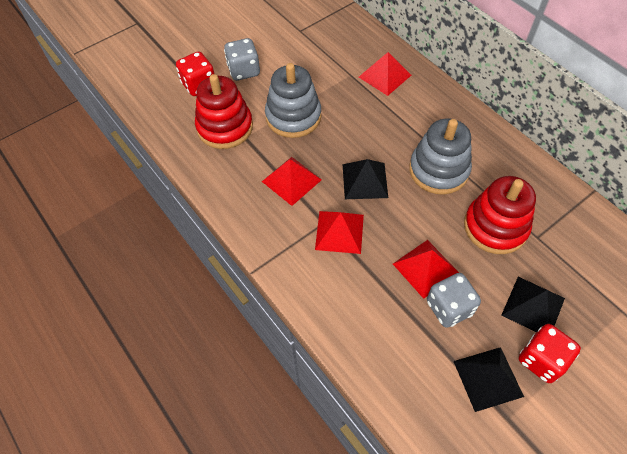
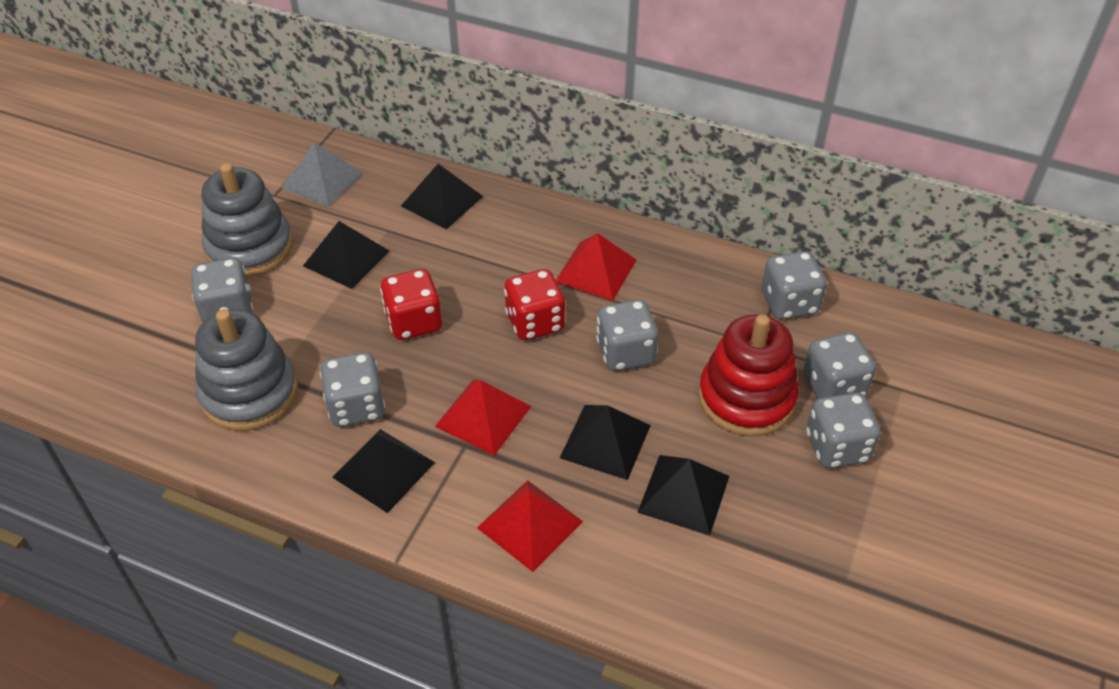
black pyramid: 3 -> 5
grey dice: 2 -> 6
grey pyramid: 0 -> 1
red pyramid: 4 -> 3
red stacking toy: 2 -> 1

